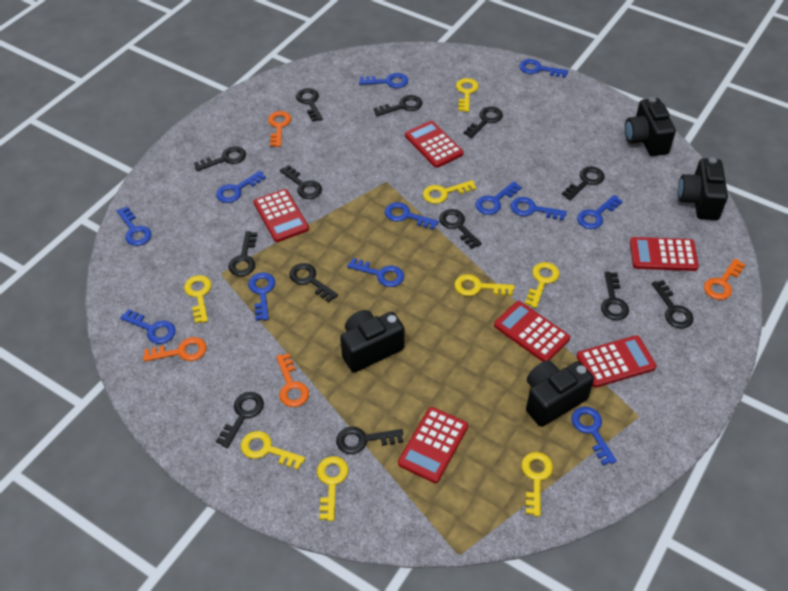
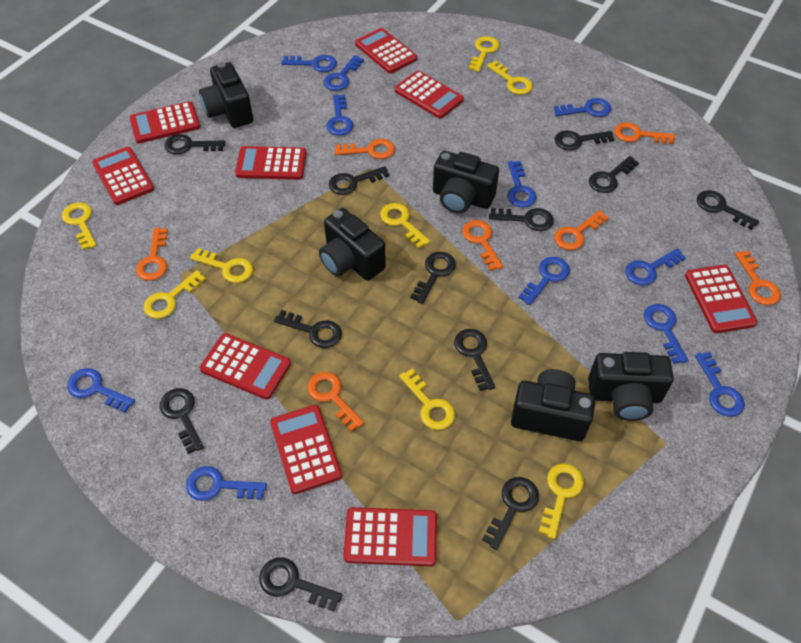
black camera: 4 -> 5
black key: 13 -> 12
blue key: 12 -> 11
orange key: 4 -> 7
red calculator: 6 -> 9

